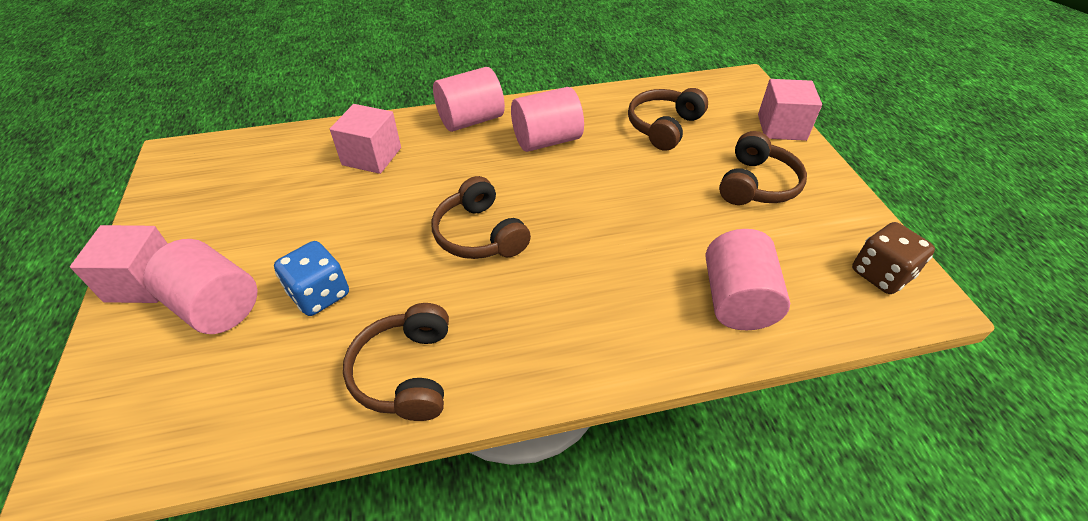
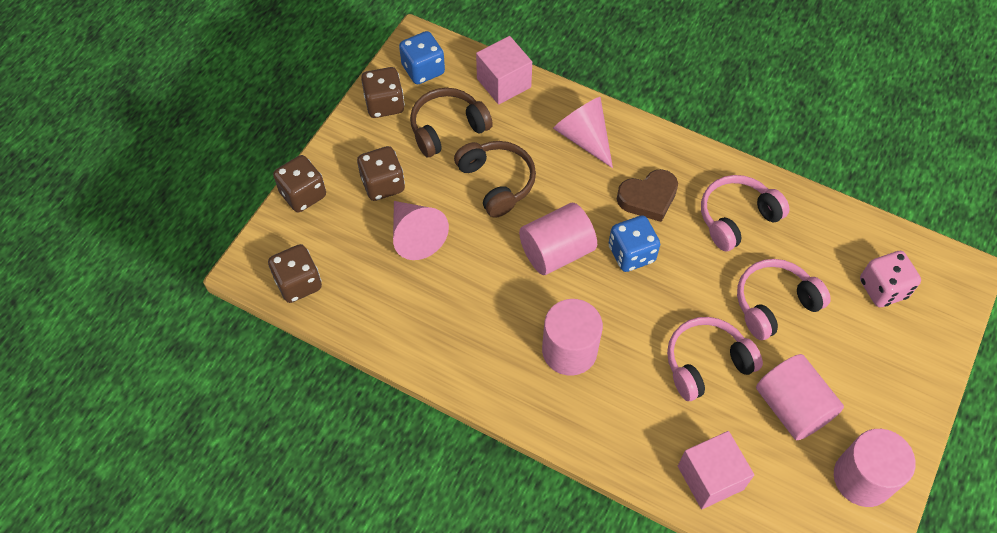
blue dice: 1 -> 2
brown dice: 1 -> 4
brown headphones: 4 -> 2
brown heart: 0 -> 1
pink cone: 0 -> 2
pink cube: 3 -> 2
pink dice: 0 -> 1
pink headphones: 0 -> 3

